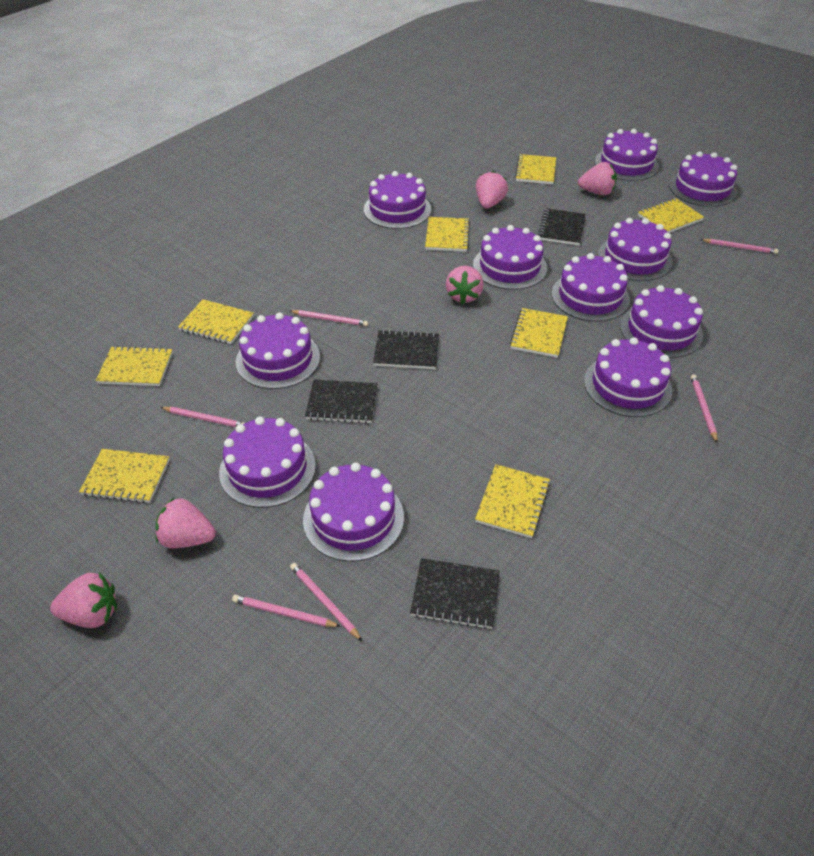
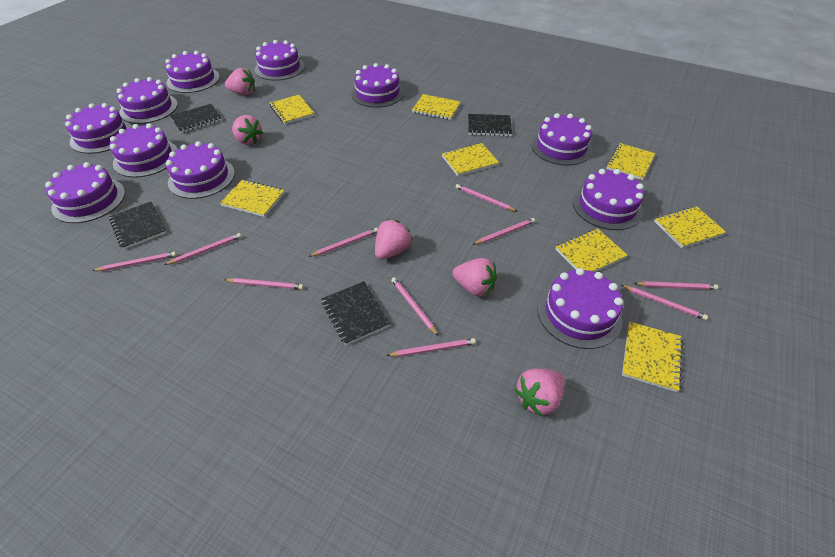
pink pencil: 6 -> 10

